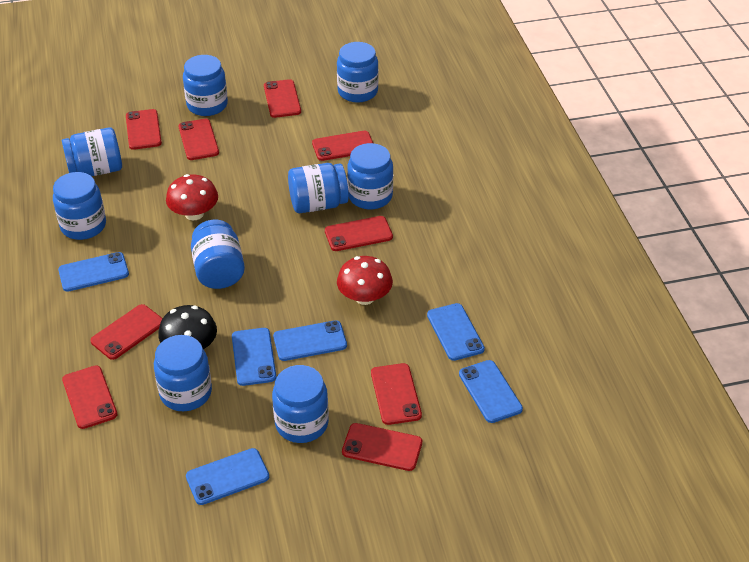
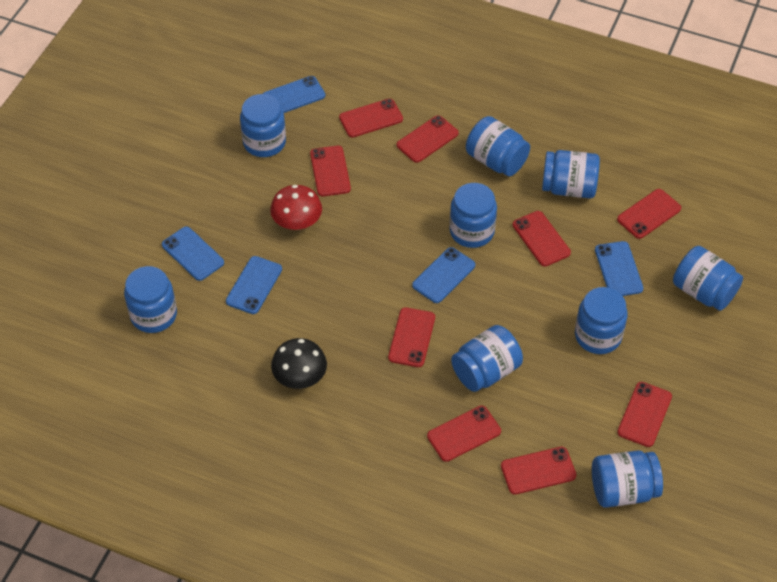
blue phone: 6 -> 5
red mushroom: 2 -> 1

